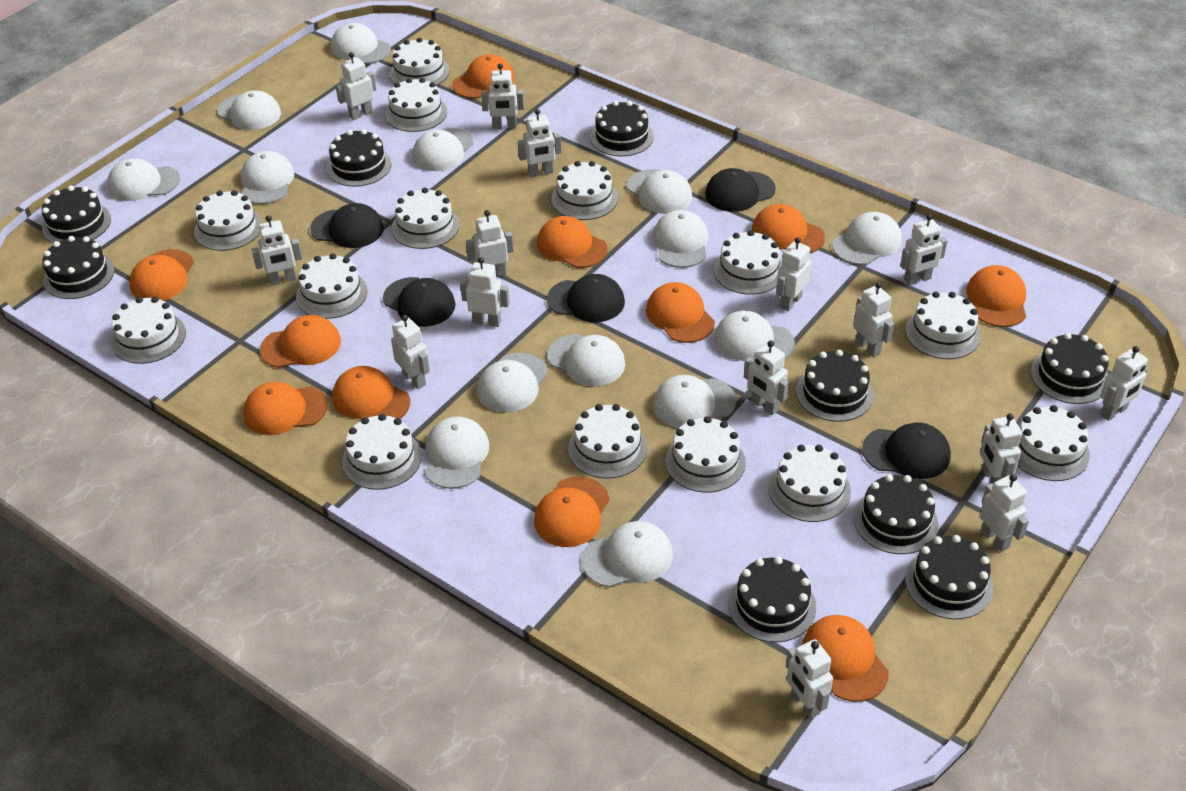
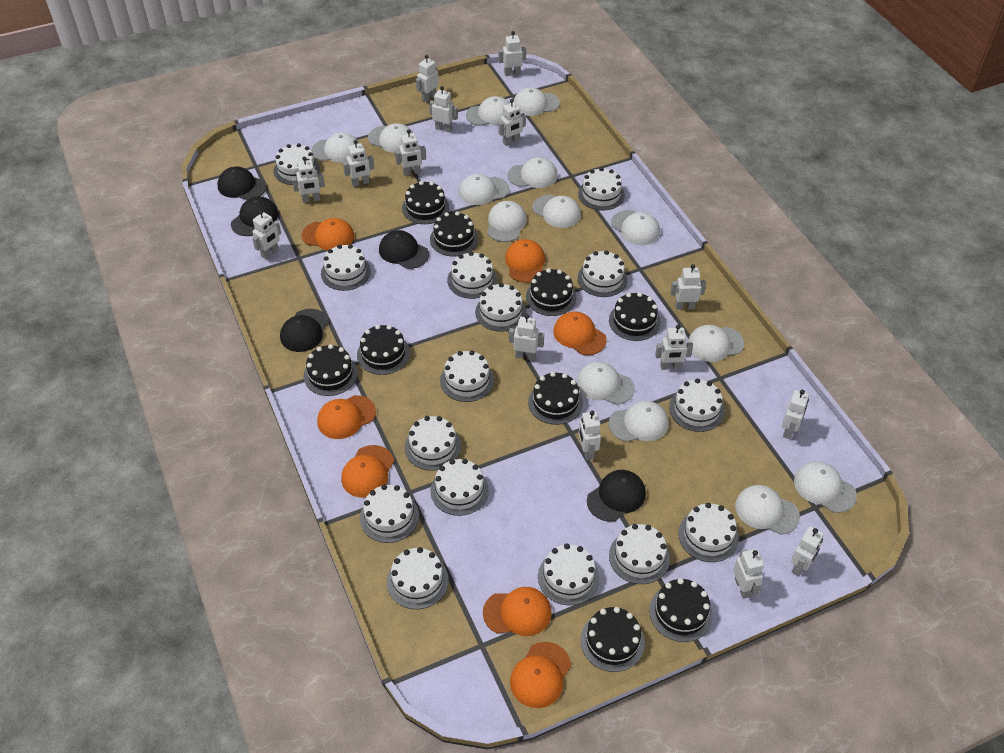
orange cap: 11 -> 7
white cake: 14 -> 15

